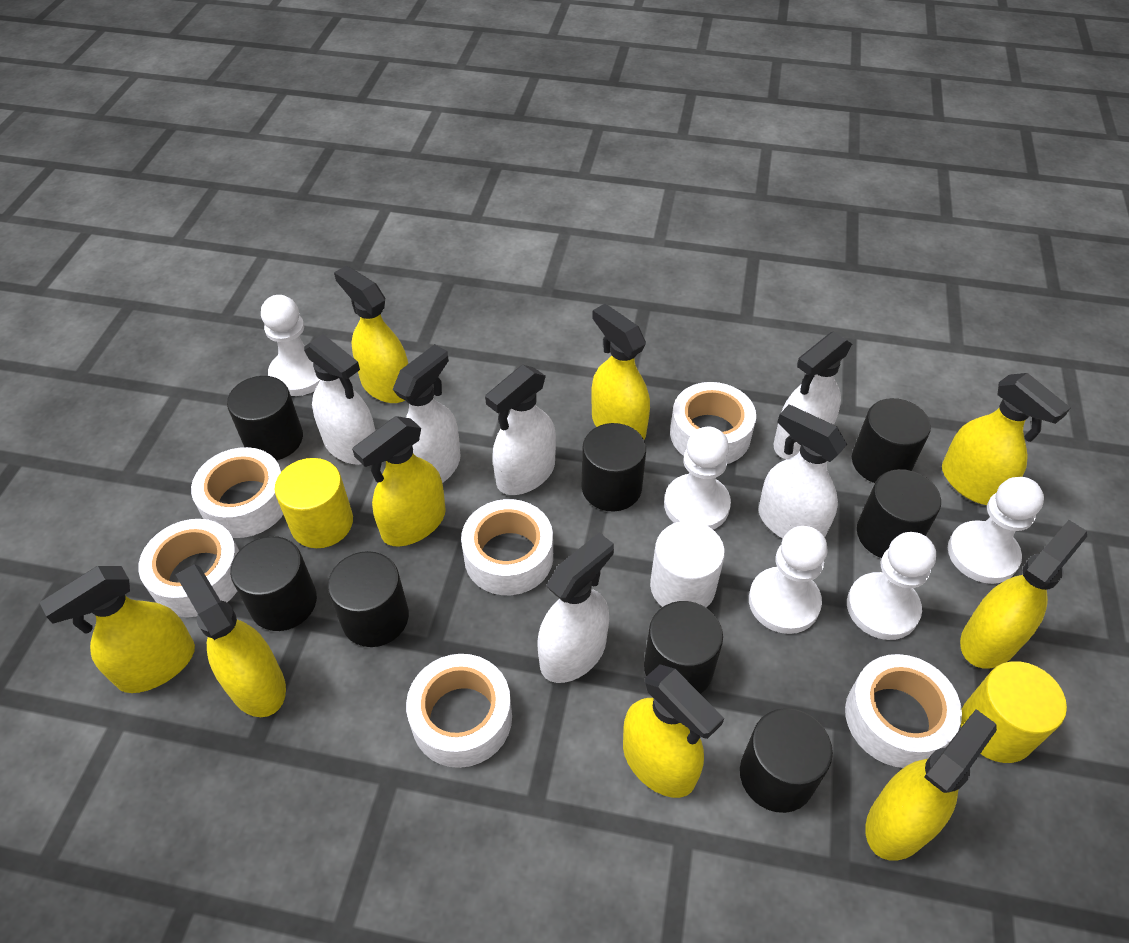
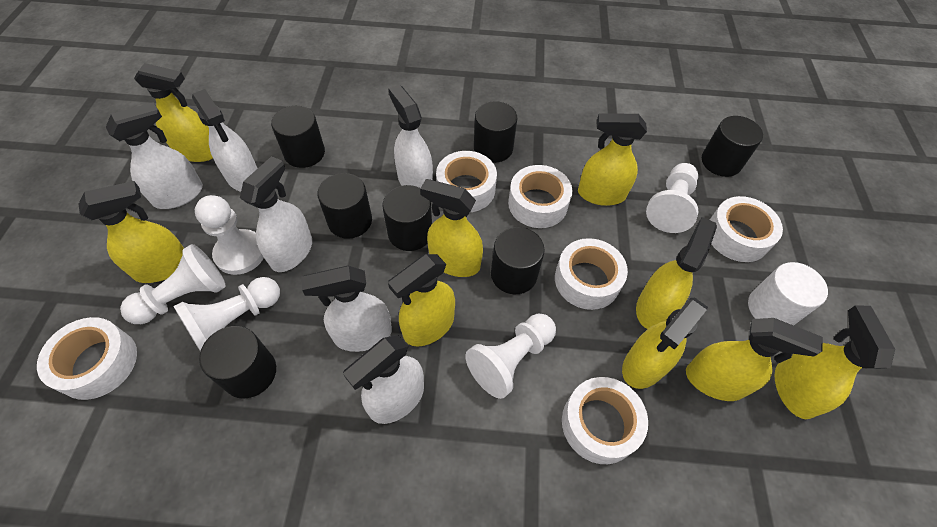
black cylinder: 8 -> 7
yellow cylinder: 2 -> 0

